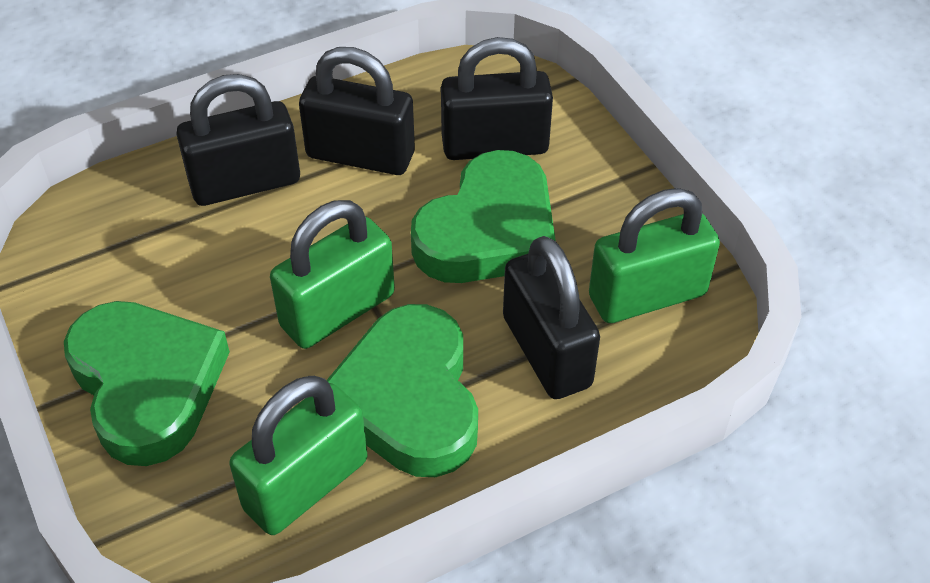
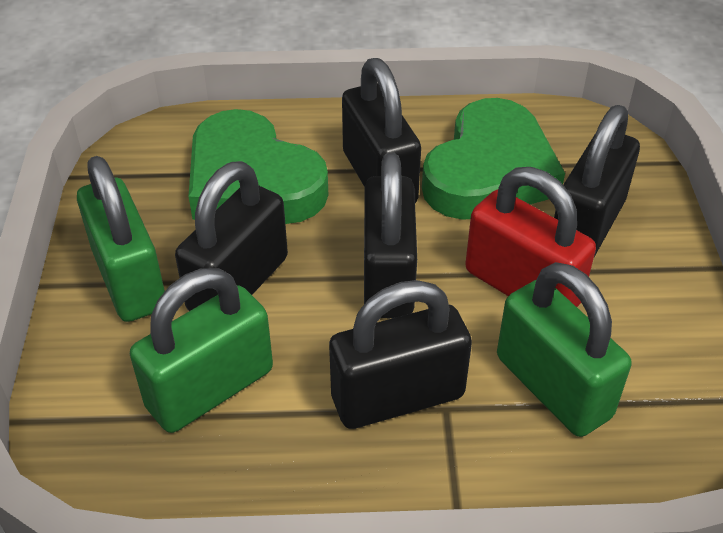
black padlock: 4 -> 5
green heart: 3 -> 2
red padlock: 0 -> 1

